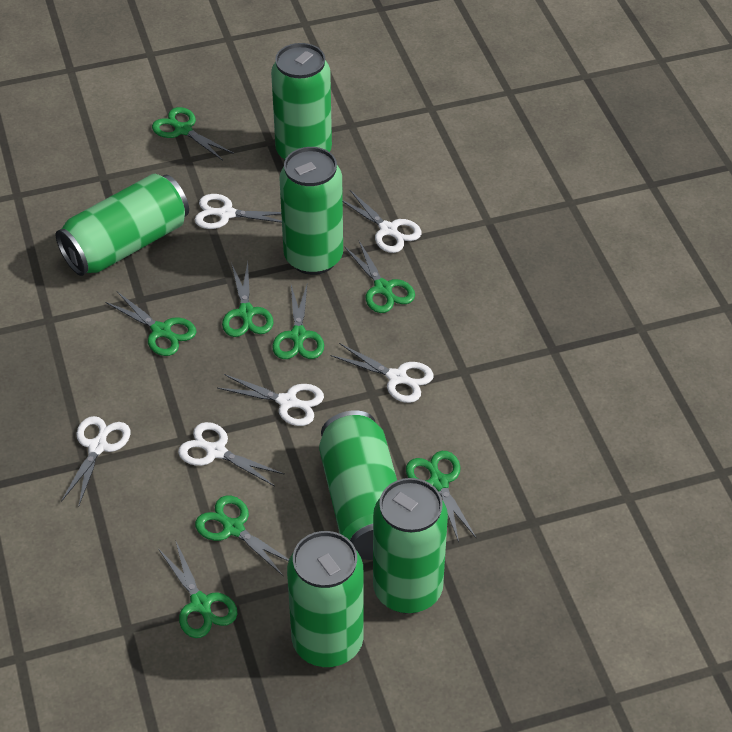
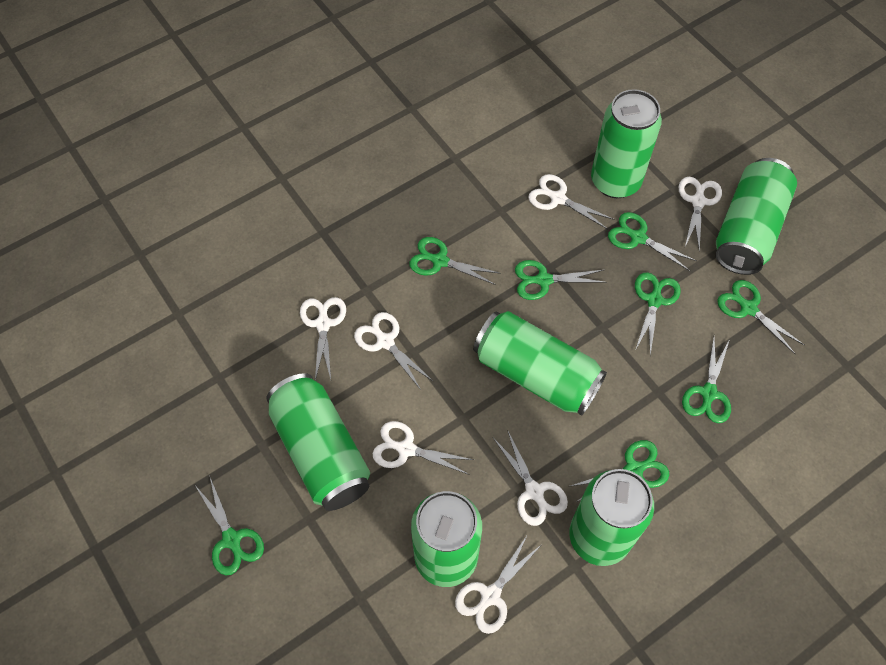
white scissors: 6 -> 7

